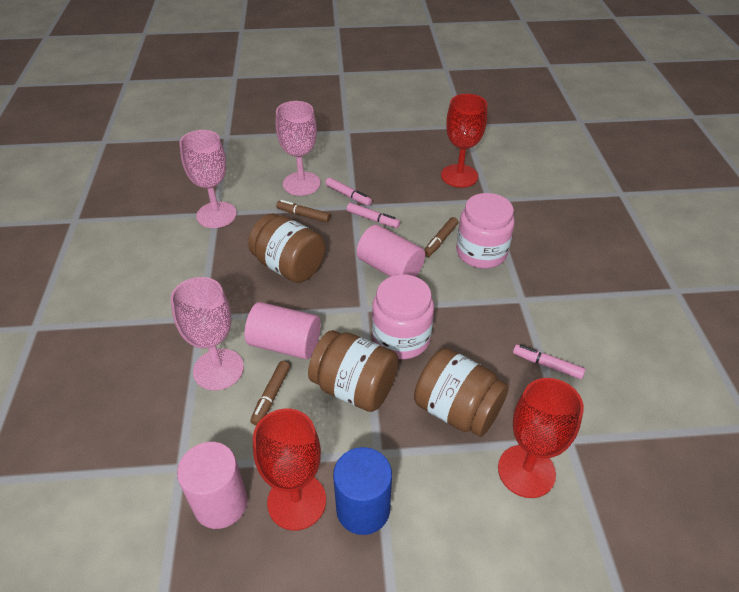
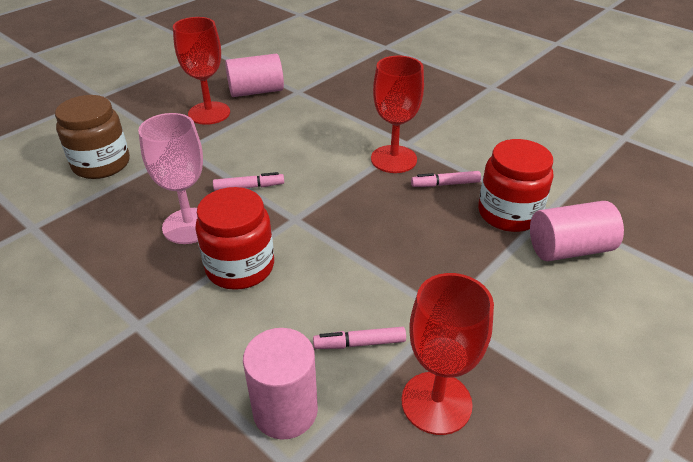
blue cylinder: 1 -> 0
brown jar: 3 -> 1
brown marker: 3 -> 0
pink goblet: 3 -> 1
pink jar: 2 -> 0
red jar: 0 -> 2

